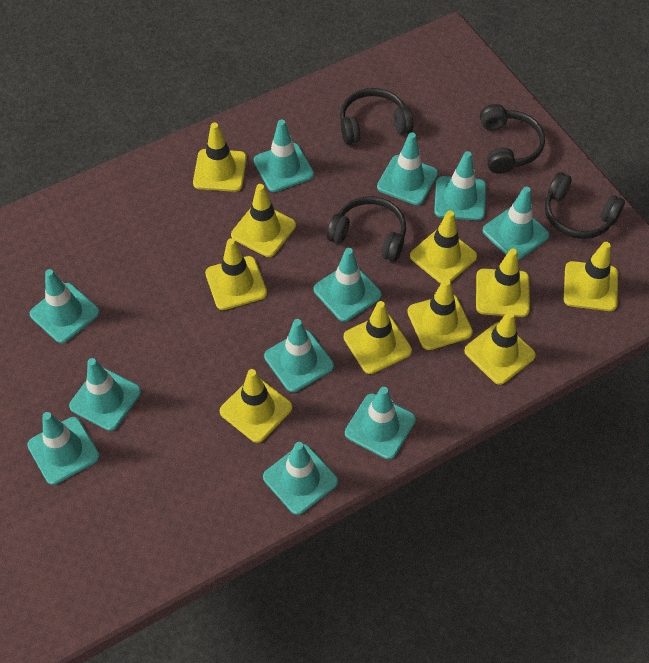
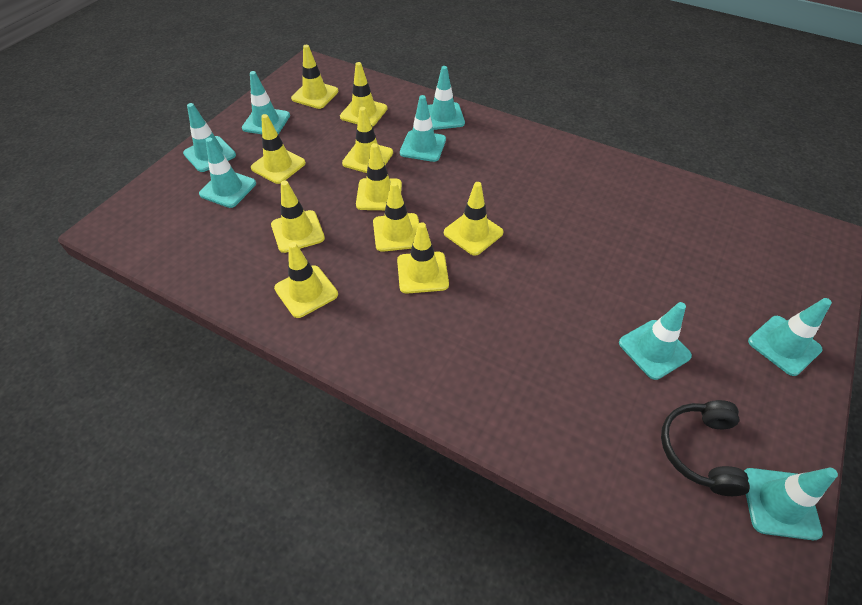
black headphones: 4 -> 1
turquoise traffic cone: 11 -> 8

